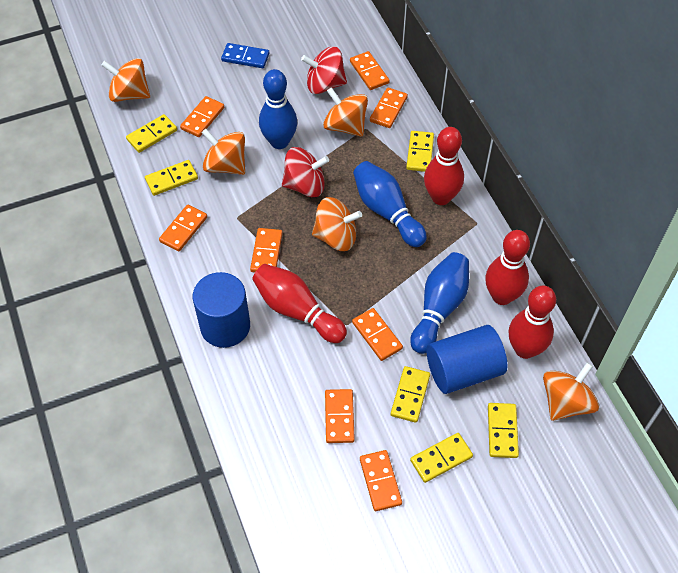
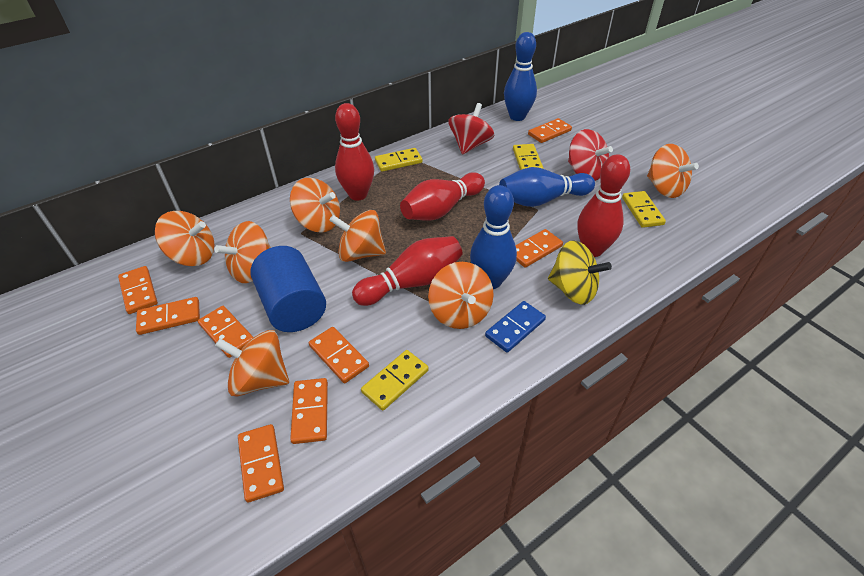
blue cylinder: 2 -> 1
orange spinning top: 5 -> 7
yellow domino: 6 -> 4
yellow spinning top: 0 -> 1

